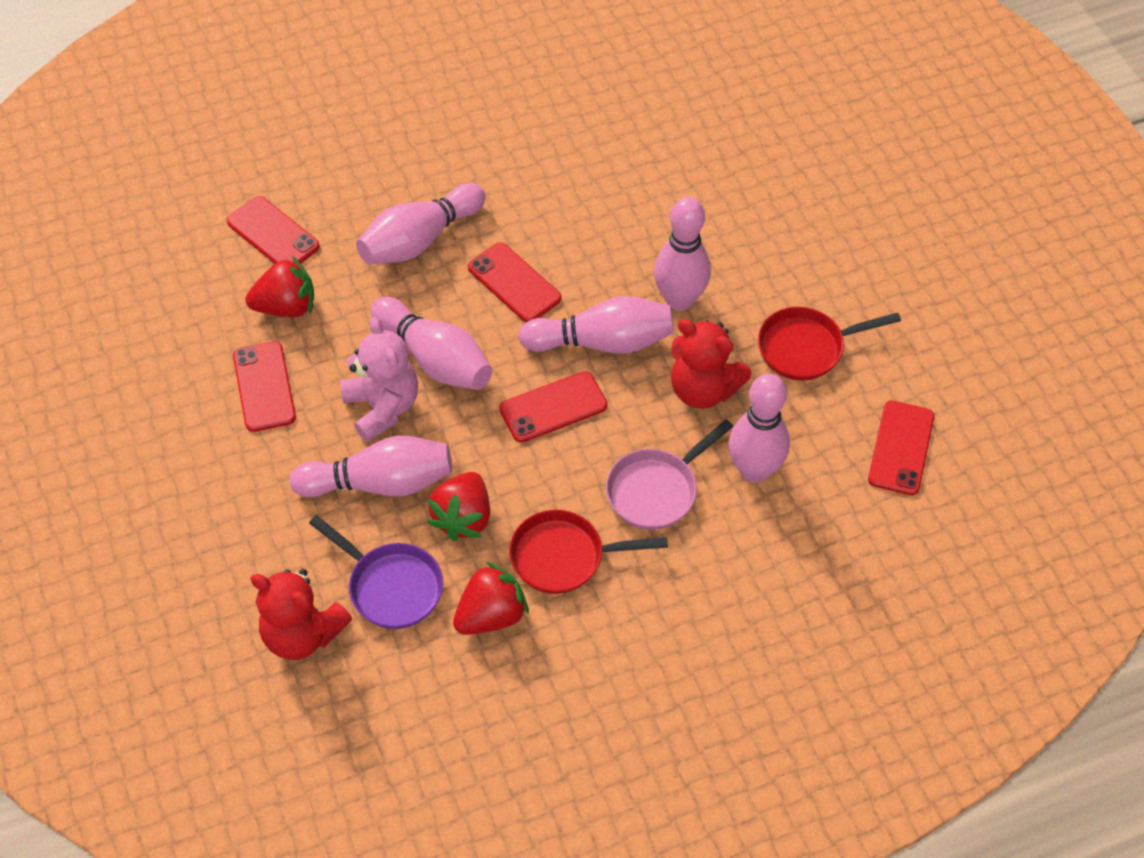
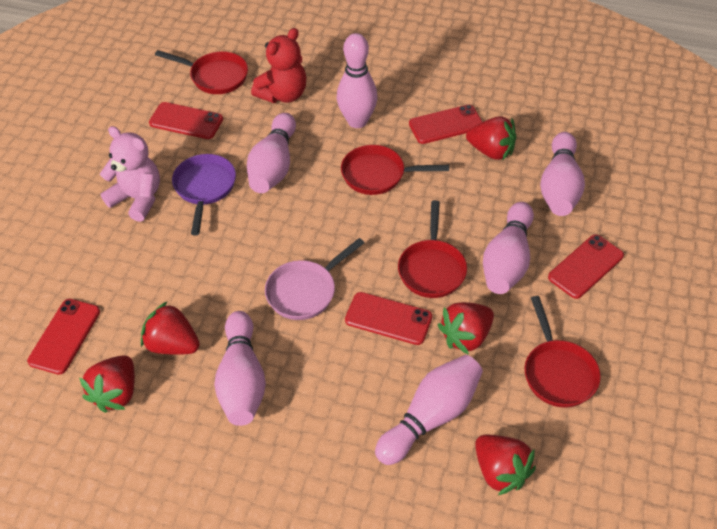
red pan: 2 -> 4
red strawberry: 3 -> 5
red teddy bear: 2 -> 1

